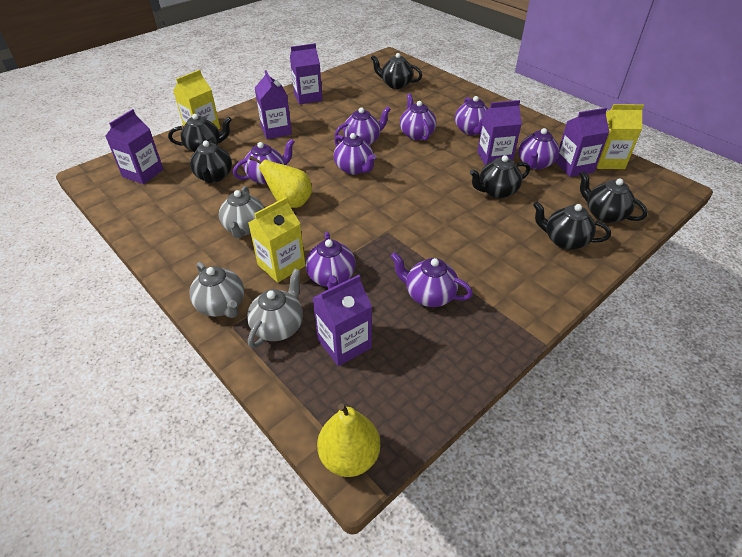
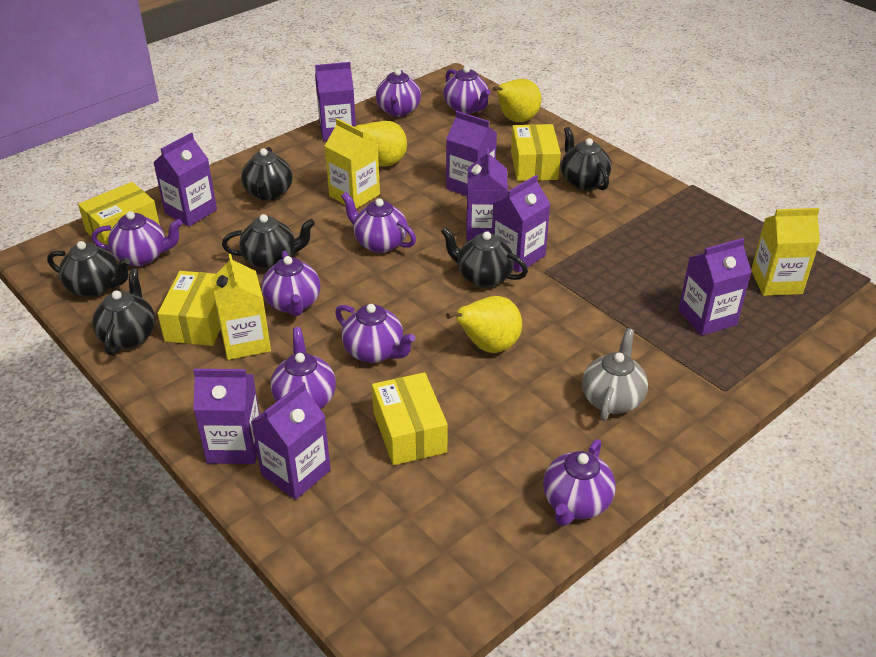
grey teapot: 3 -> 1
purple carton: 6 -> 8
yellow box: 0 -> 4
yellow pear: 2 -> 3

